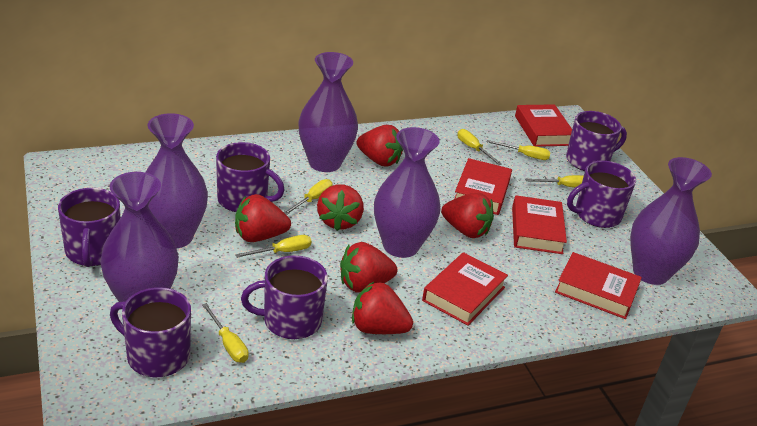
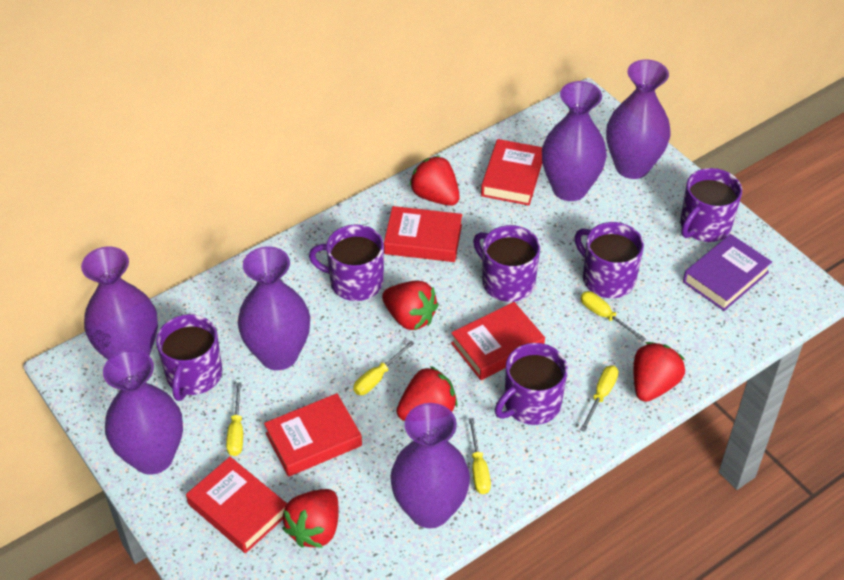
purple book: 0 -> 1
purple vase: 5 -> 6
red strawberry: 6 -> 5
yellow screwdriver: 6 -> 5

